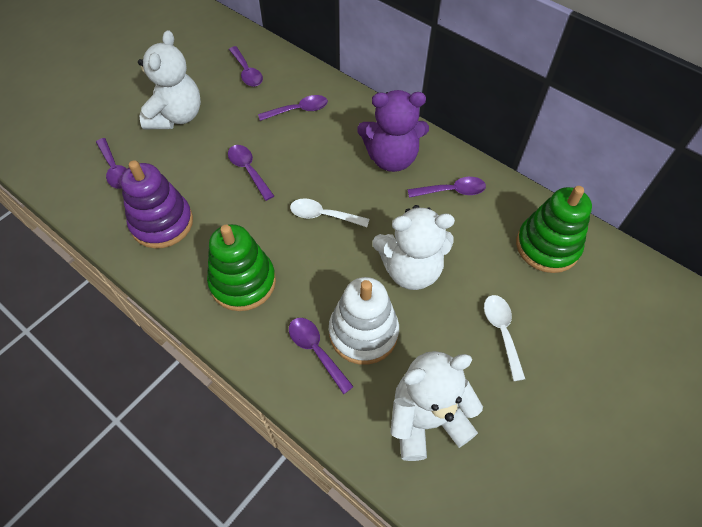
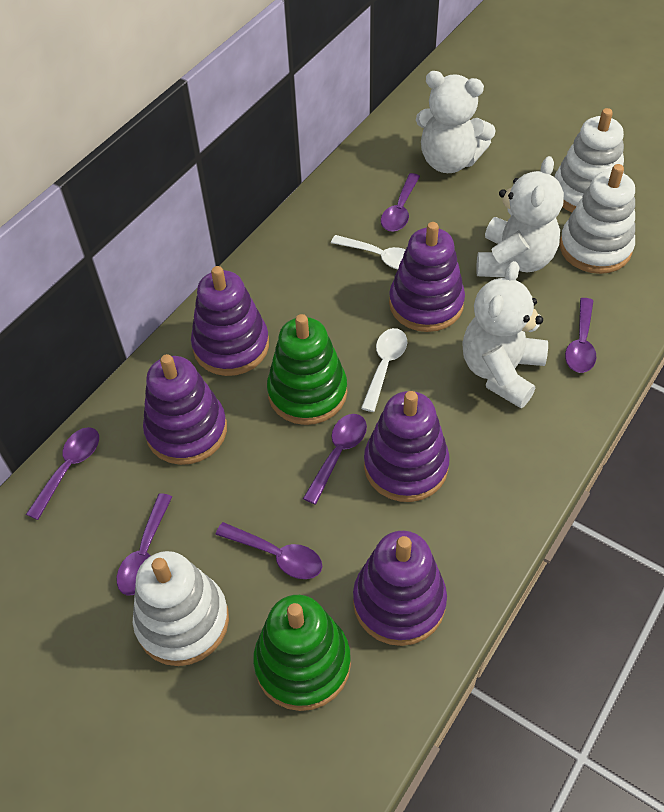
purple stacking toy: 1 -> 5
purple teddy bear: 1 -> 0
white stacking toy: 1 -> 3

